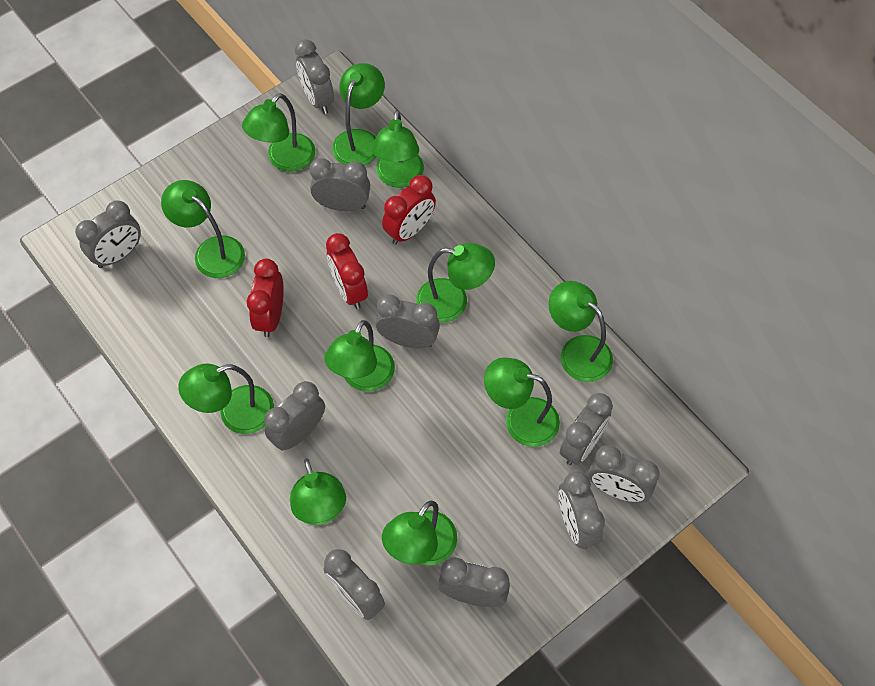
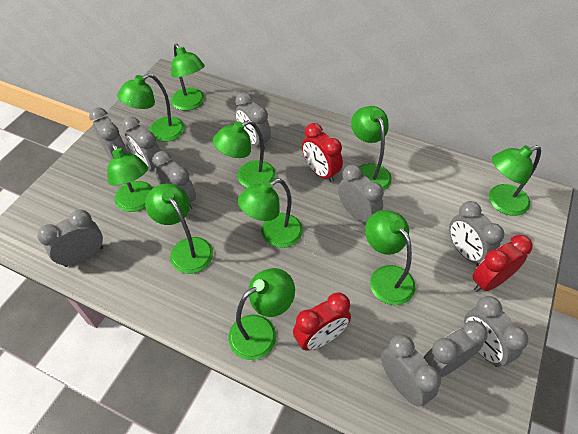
green lamp: 11 -> 10

